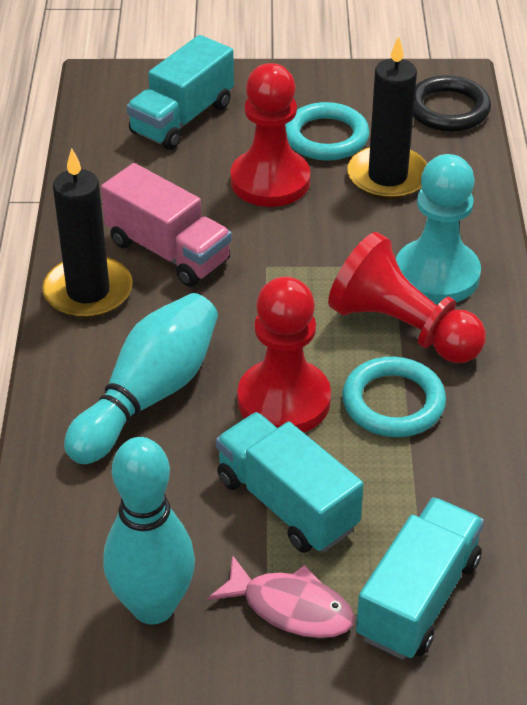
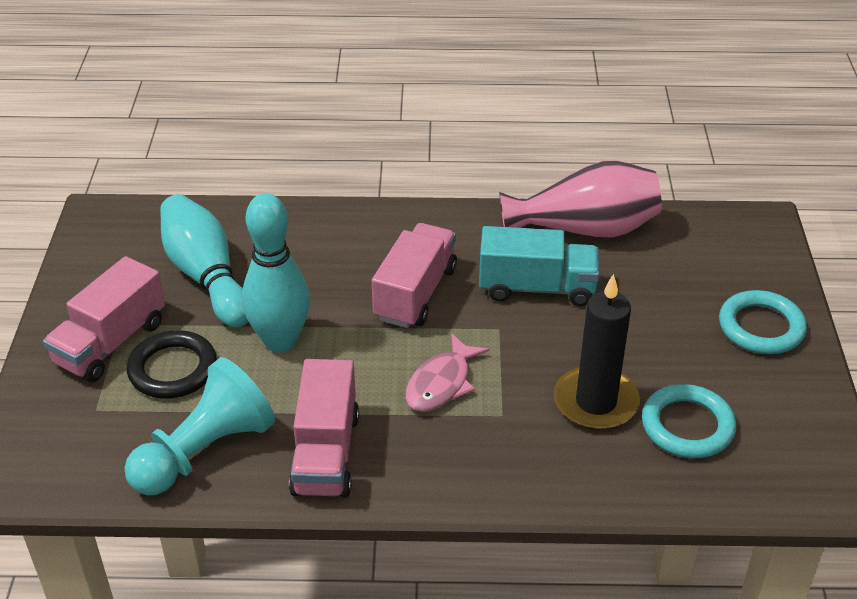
black candle: 2 -> 1
pink truck: 1 -> 3
pink vase: 0 -> 1
red pawn: 3 -> 0
turquoise truck: 3 -> 1

